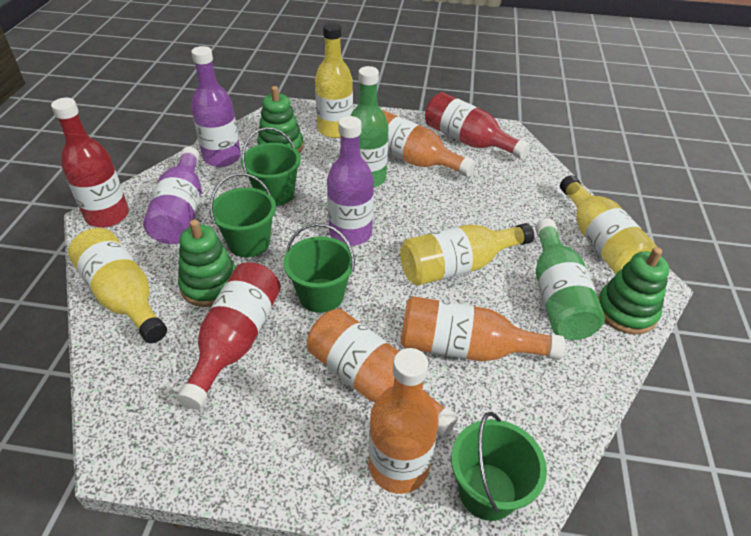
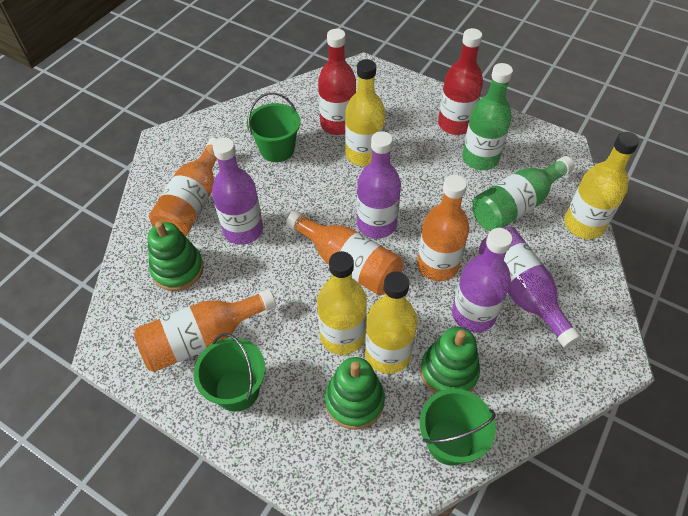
green bucket: 4 -> 3
purple bottle: 3 -> 4
red bottle: 3 -> 2

